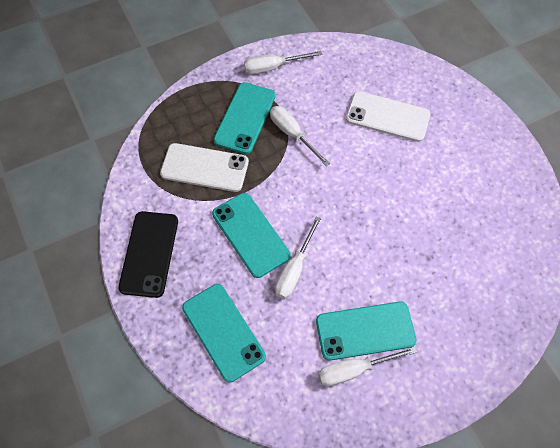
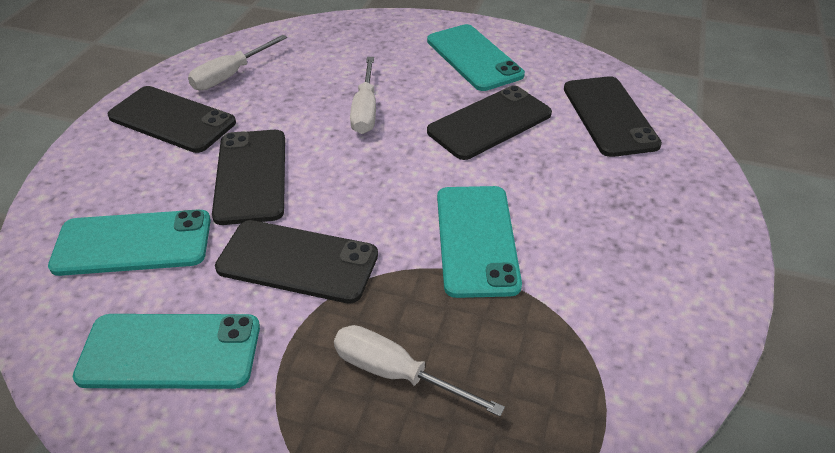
black phone: 1 -> 5
white phone: 2 -> 0
white screwdriver: 4 -> 3

